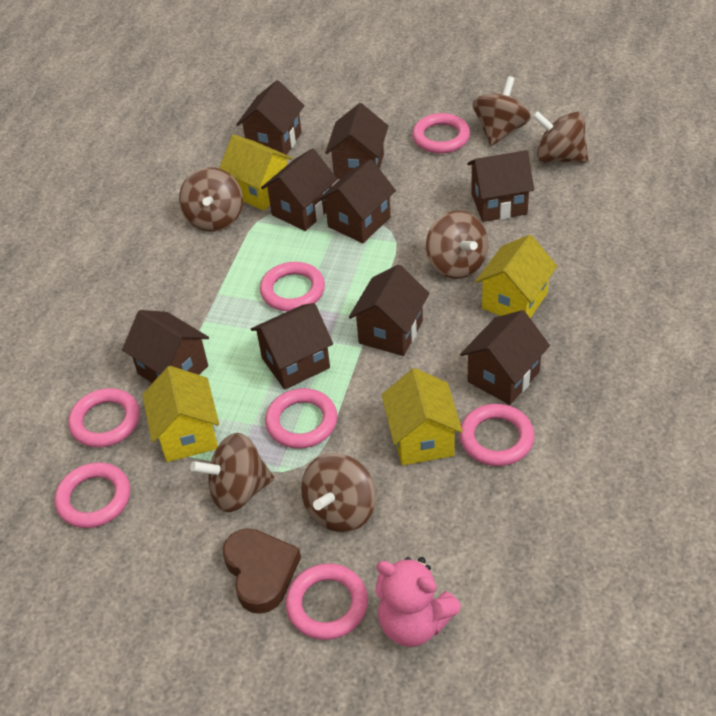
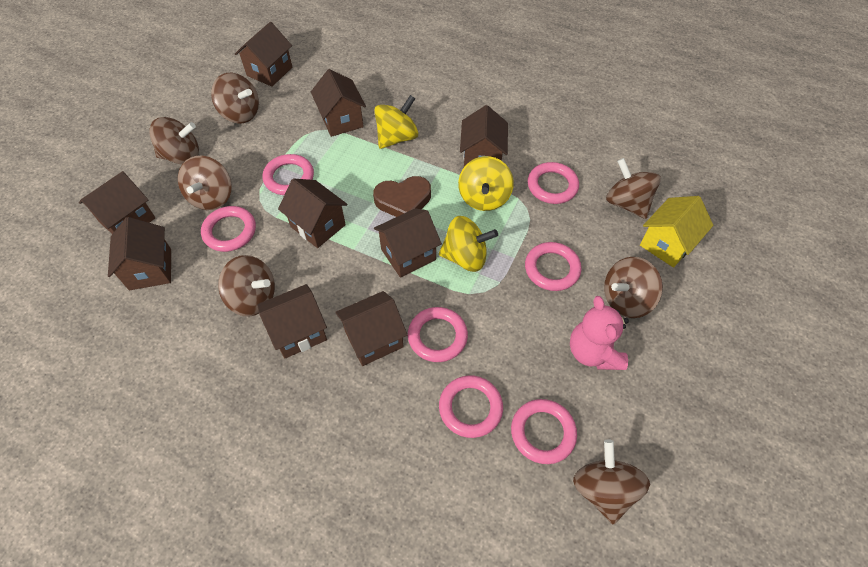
brown spinning top: 6 -> 7
yellow house: 4 -> 1
yellow spinning top: 0 -> 3

